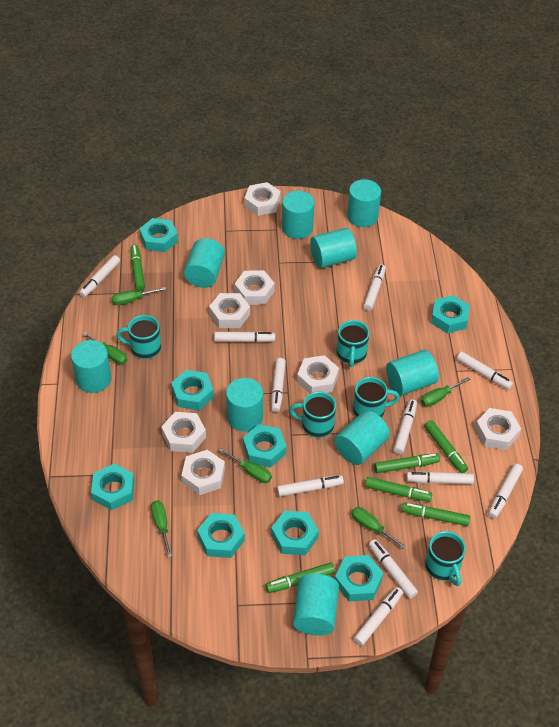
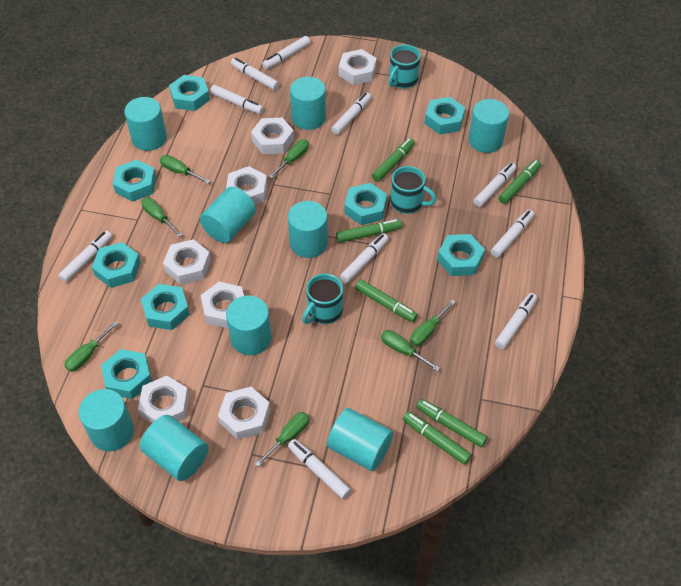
green screwdriver: 6 -> 7
turquoise mug: 5 -> 3
white marker: 11 -> 10

